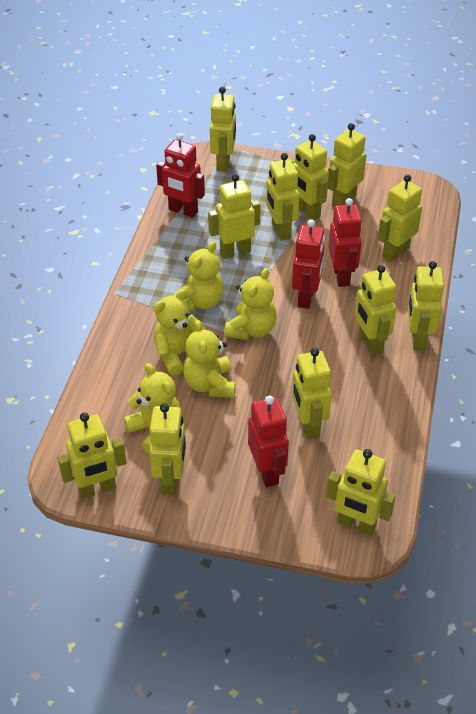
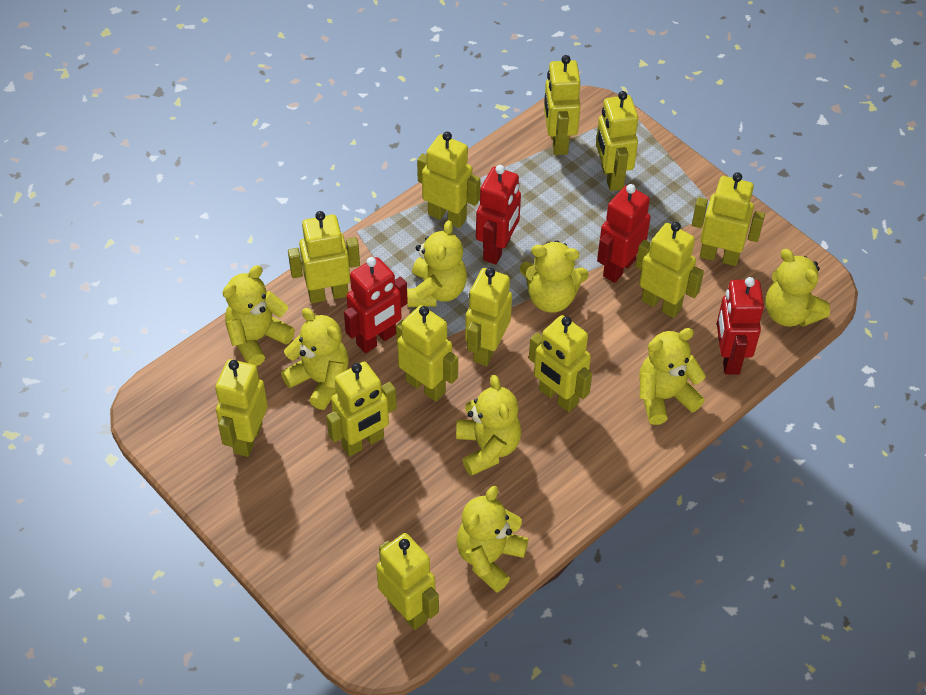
yellow teddy bear: 5 -> 8

